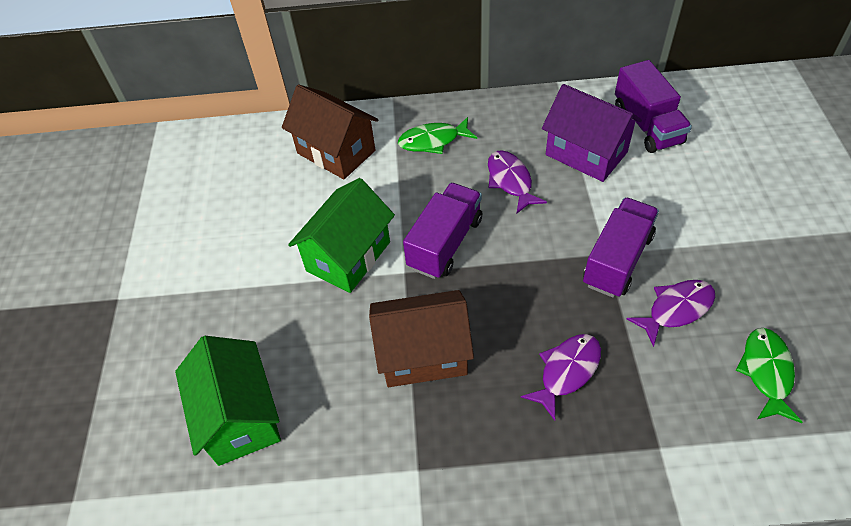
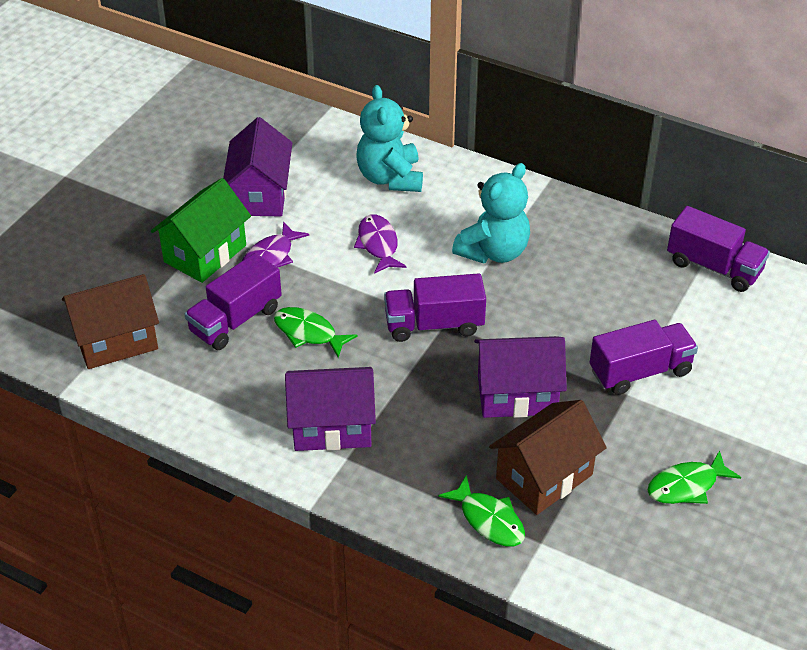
green fish: 2 -> 3
green house: 2 -> 1
purple fish: 3 -> 2
purple house: 1 -> 3
purple truck: 3 -> 4
turquoise teddy bear: 0 -> 2

